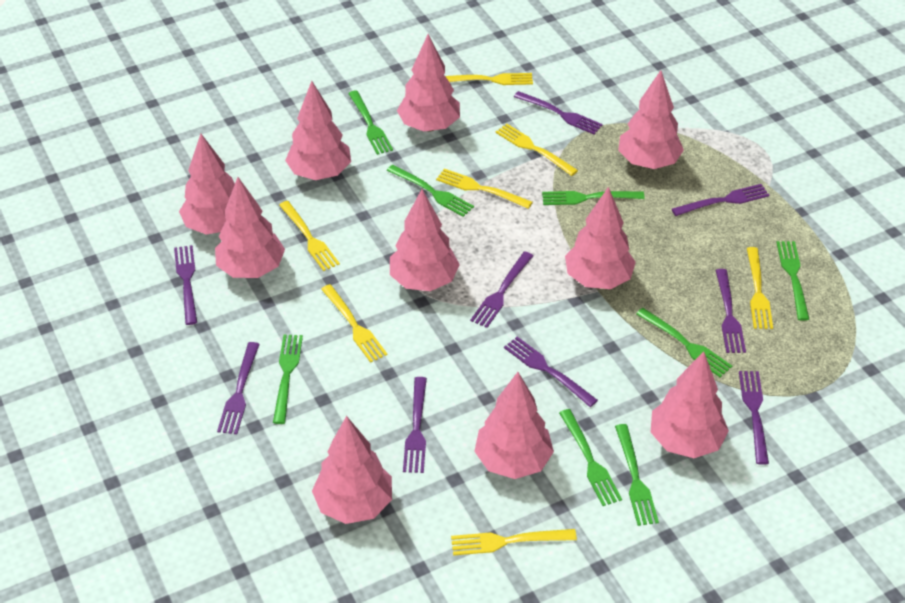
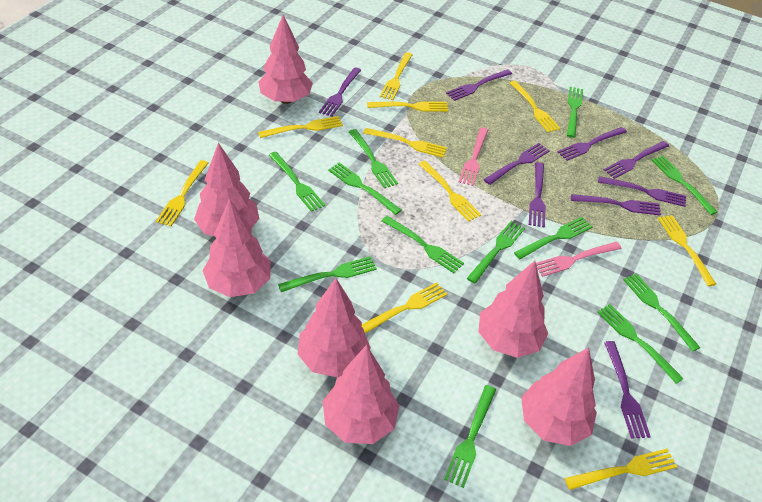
green fork: 8 -> 12
pink fork: 0 -> 2
pink tree: 10 -> 7
yellow fork: 7 -> 10

